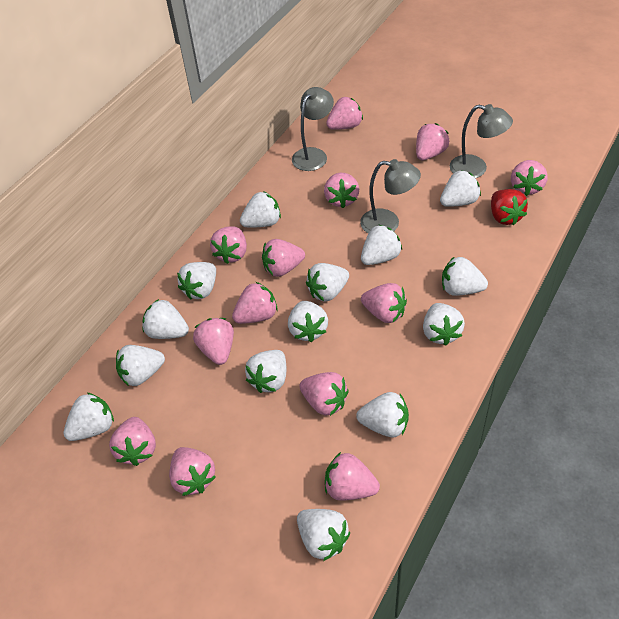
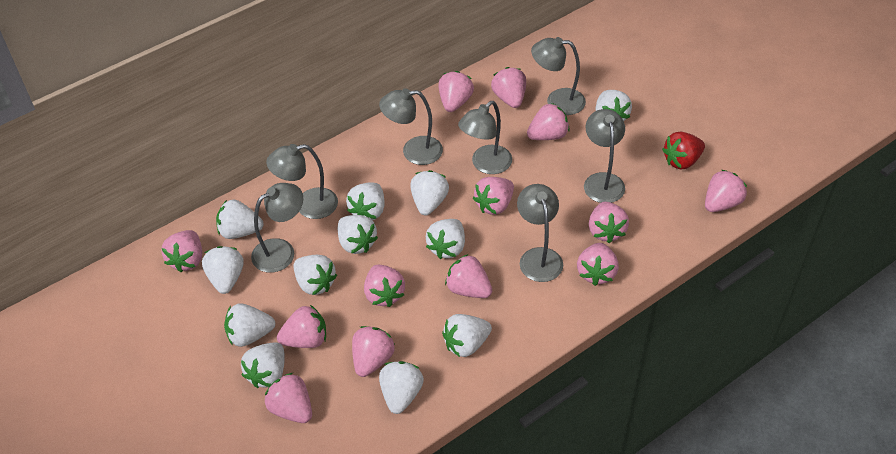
grey lamp: 3 -> 7
white strawberry: 14 -> 12

